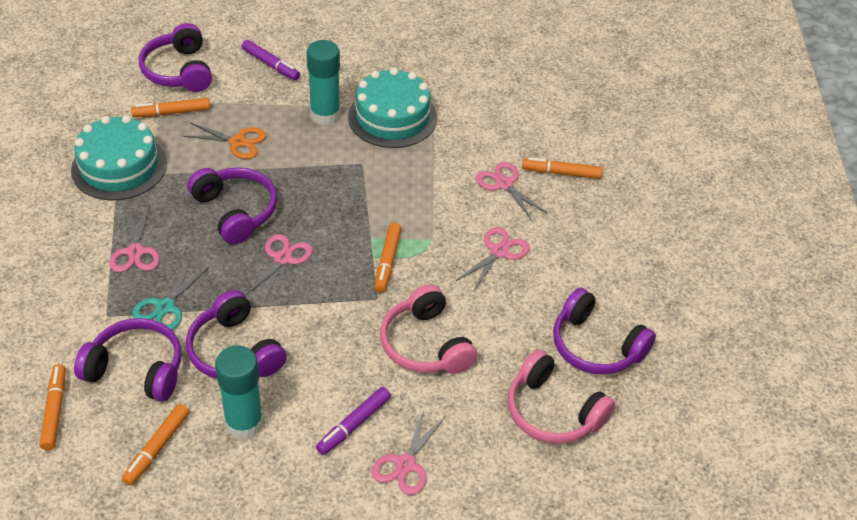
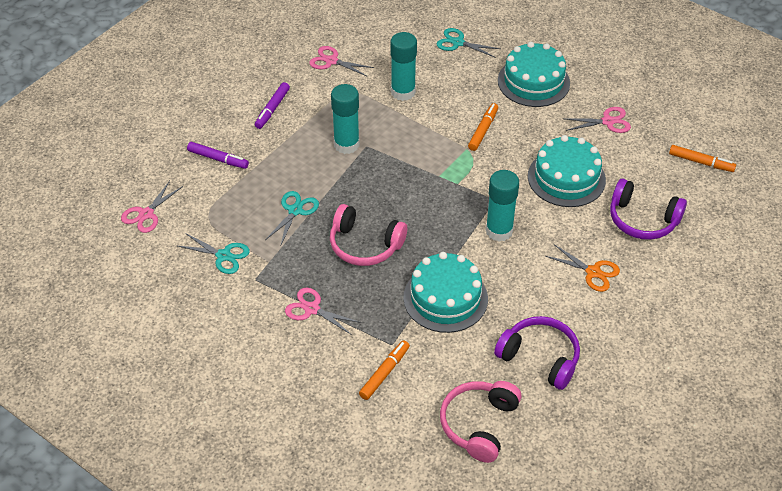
orange marker: 5 -> 3
pink scissors: 5 -> 4
purple headphones: 5 -> 2
turquoise cake: 2 -> 3
turquoise glue stick: 2 -> 3
turquoise scissors: 1 -> 3

